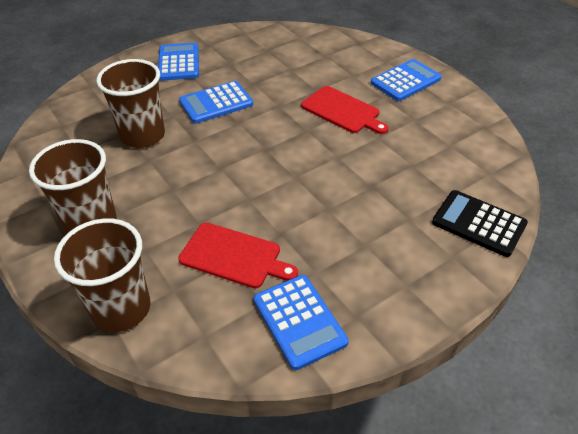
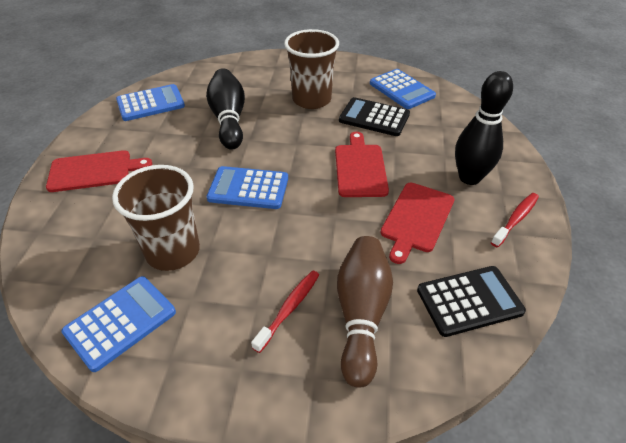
black bowling pin: 0 -> 2
black calculator: 1 -> 2
brown bowling pin: 0 -> 1
brown cup: 3 -> 2
red cutting board: 2 -> 3
red toothbrush: 0 -> 2

